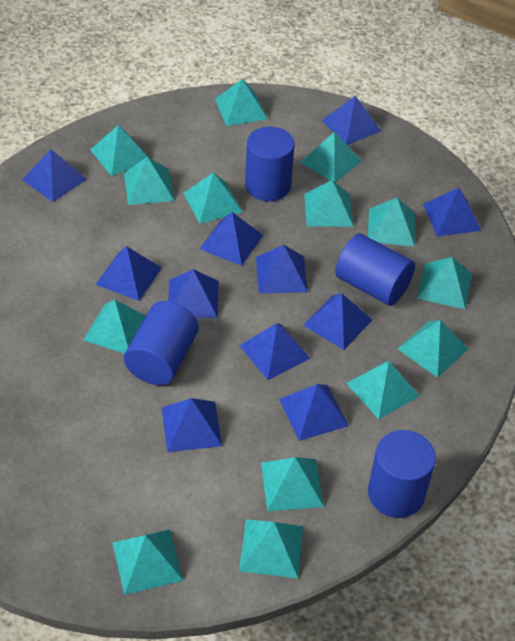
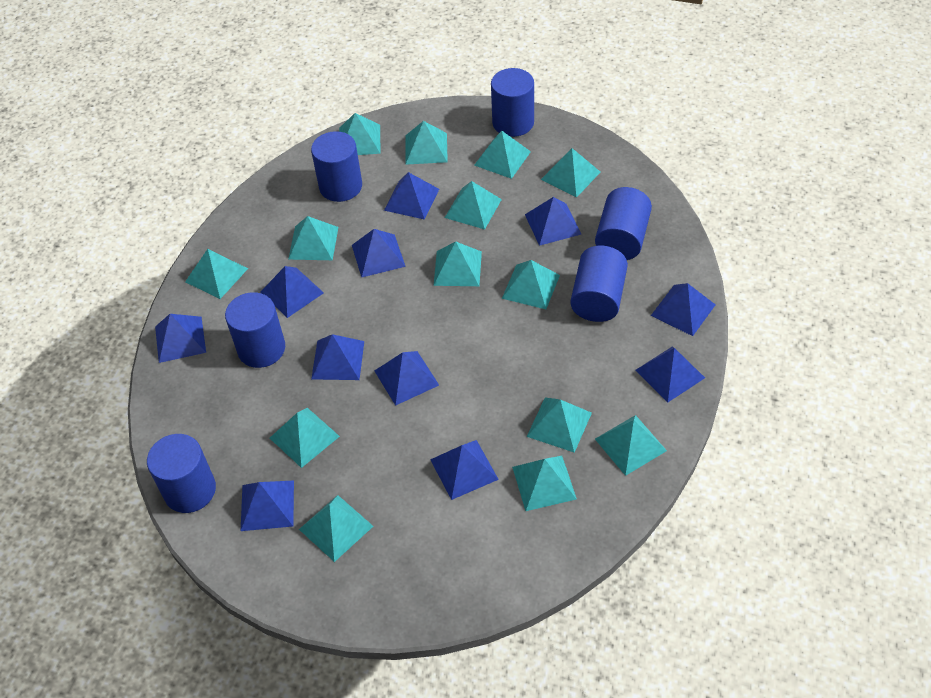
blue cylinder: 4 -> 6

